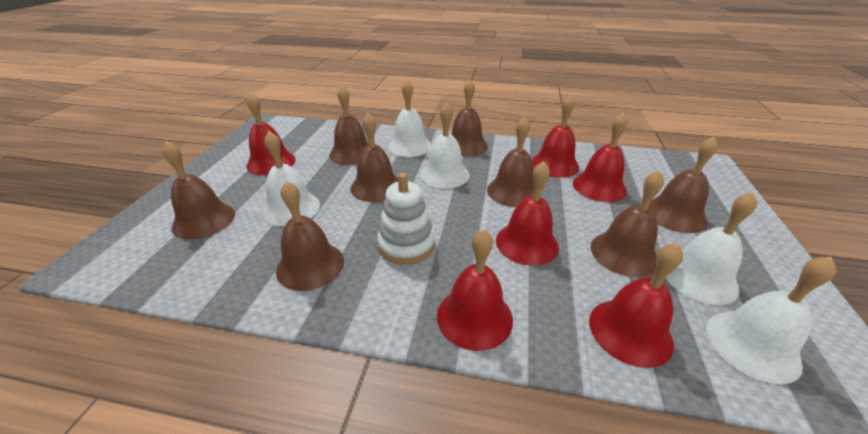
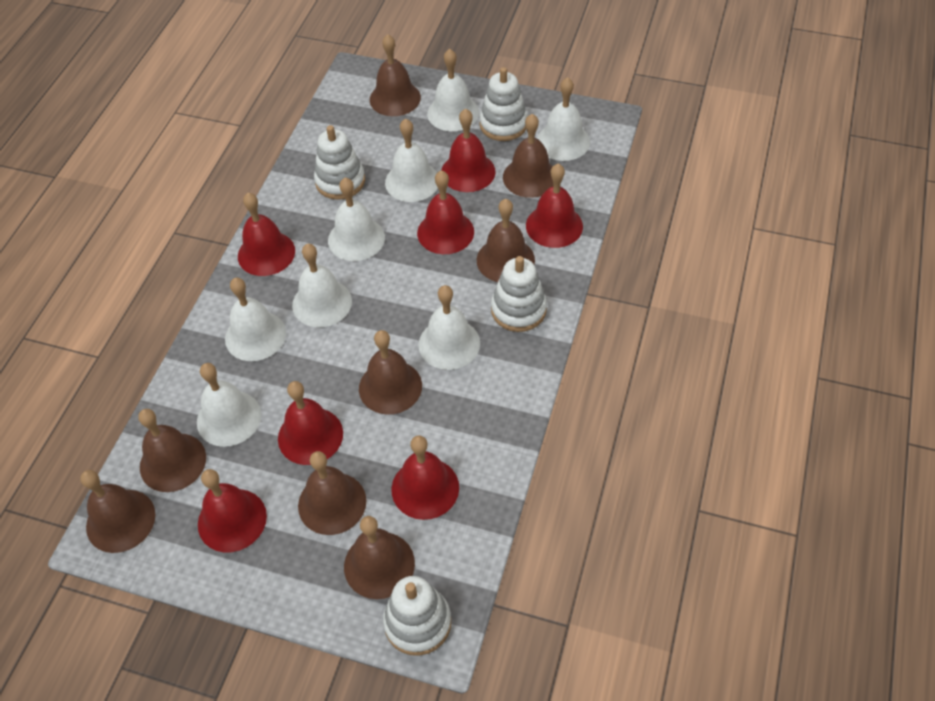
red bell: 6 -> 7
white bell: 5 -> 8
white stacking toy: 1 -> 4

